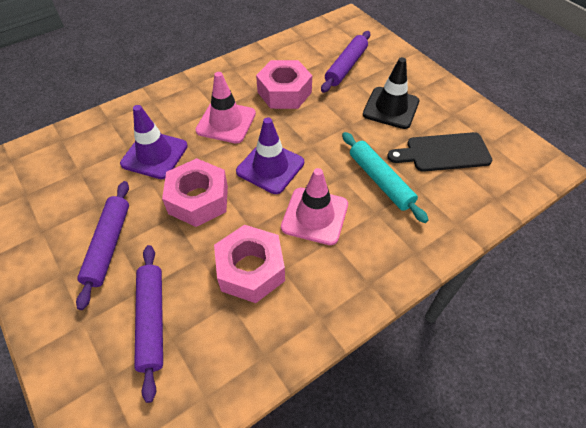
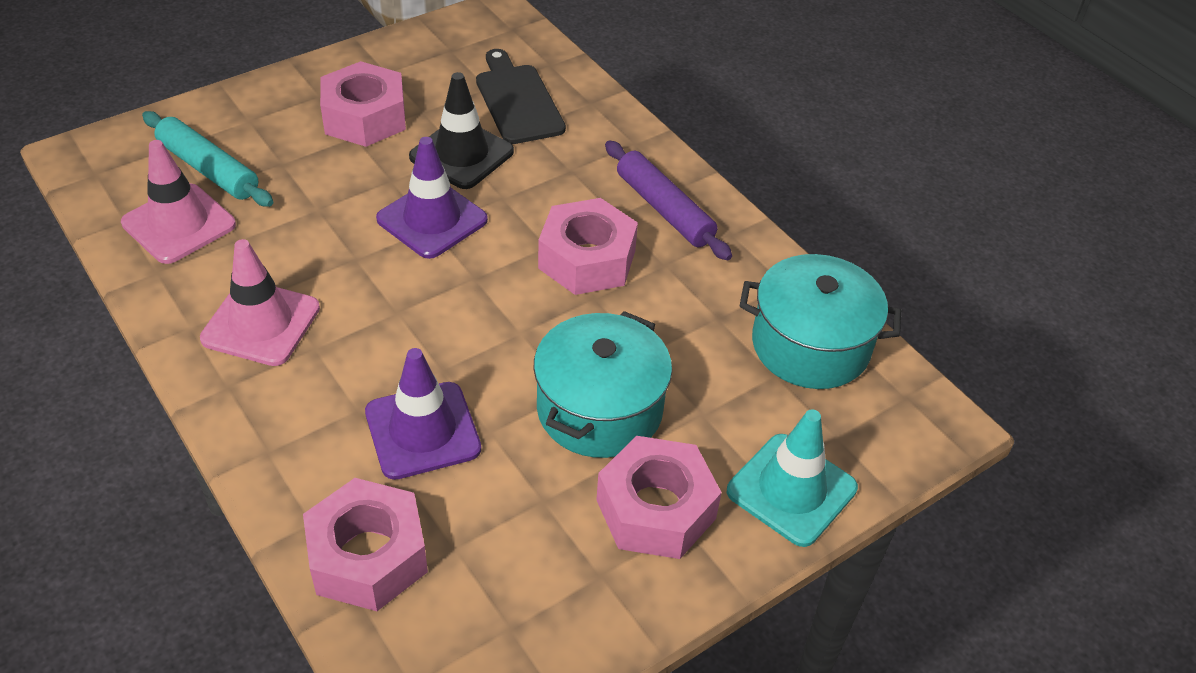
pink nut: 3 -> 4
purple rolling pin: 3 -> 1
turquoise pot: 0 -> 2
turquoise traffic cone: 0 -> 1

